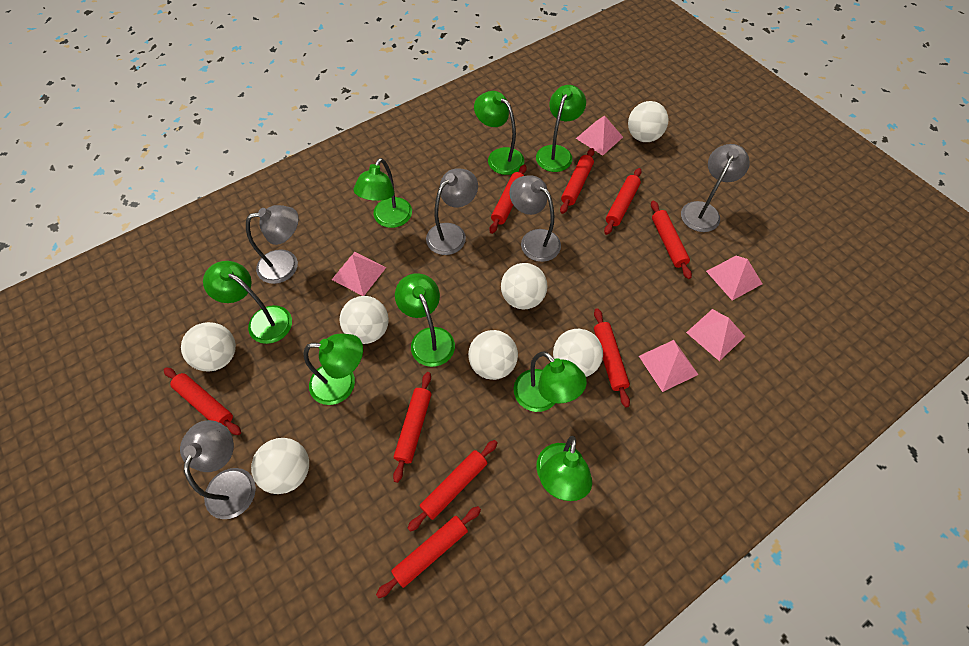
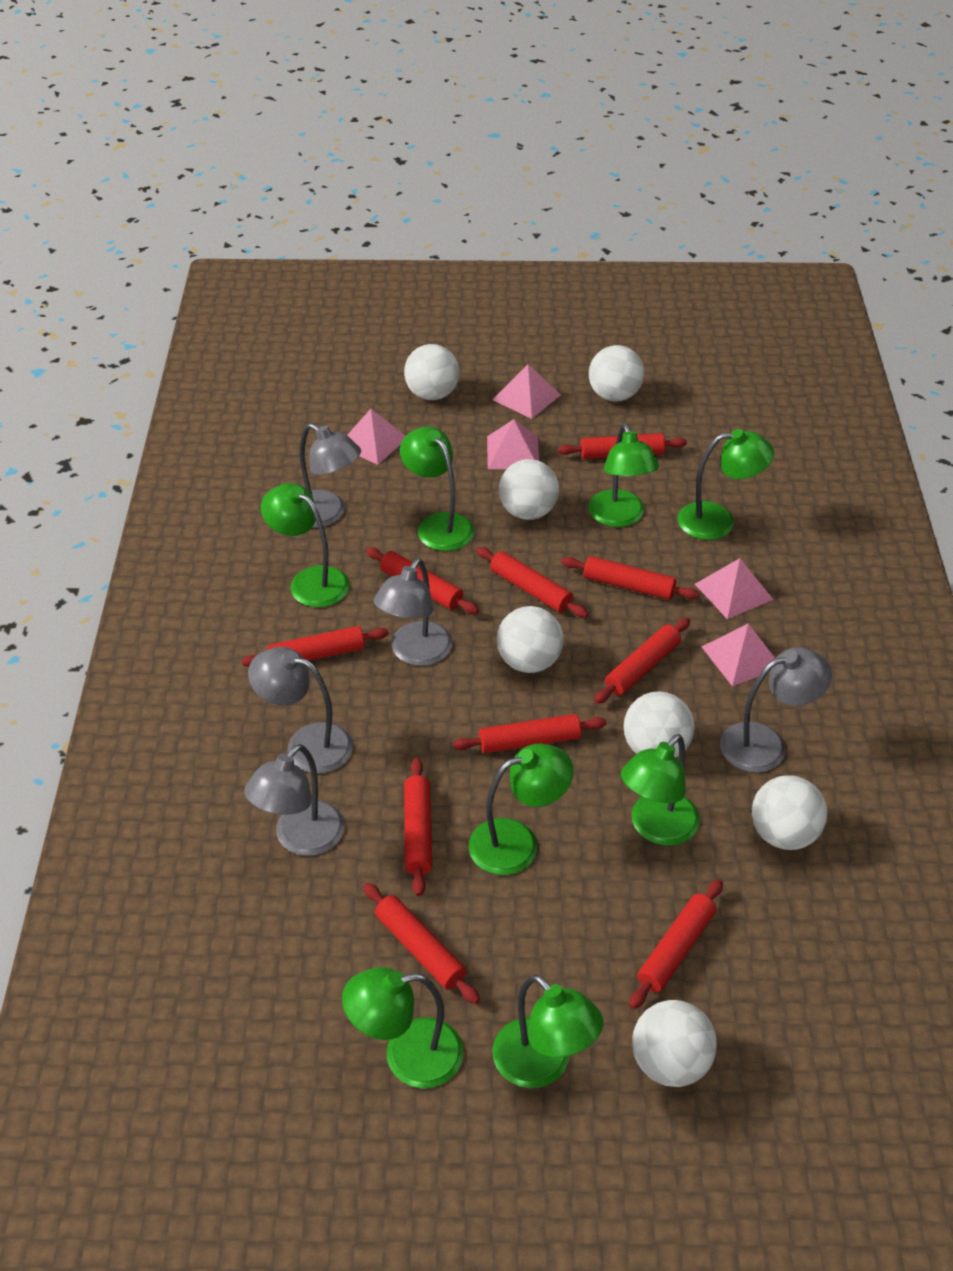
red rolling pin: 9 -> 10

